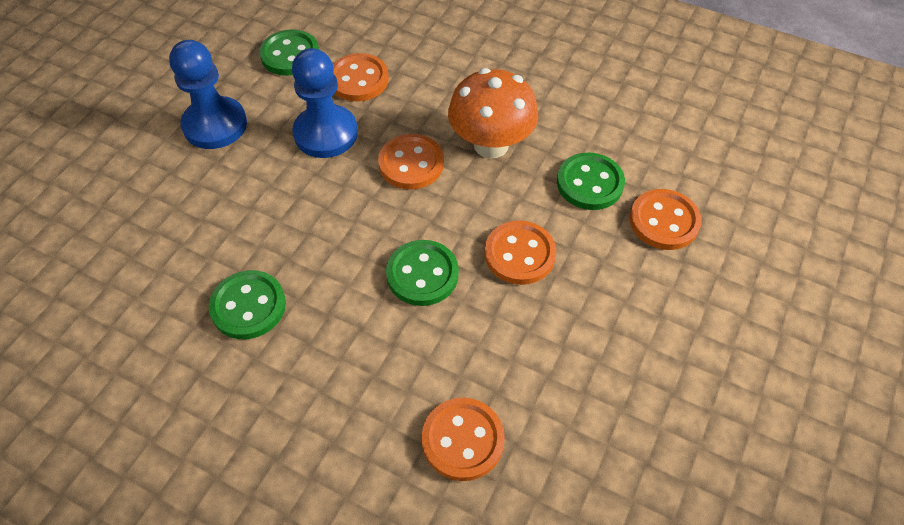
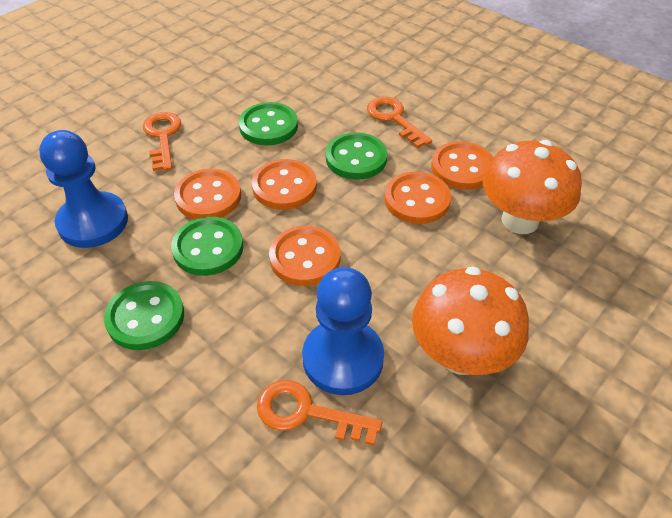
orange key: 0 -> 3
orange mushroom: 1 -> 2

